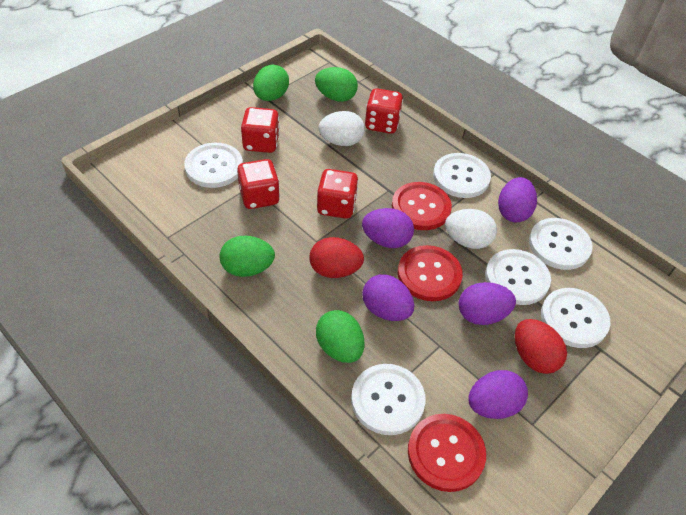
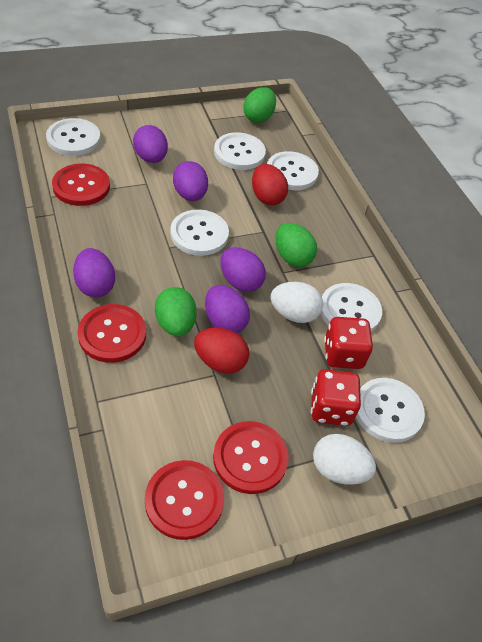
green egg: 4 -> 3
red button: 3 -> 4
red dice: 4 -> 2

